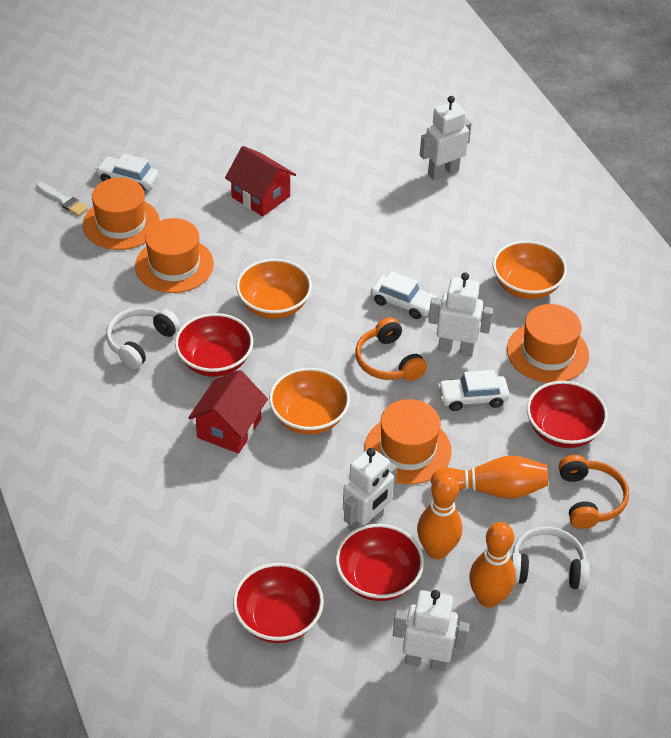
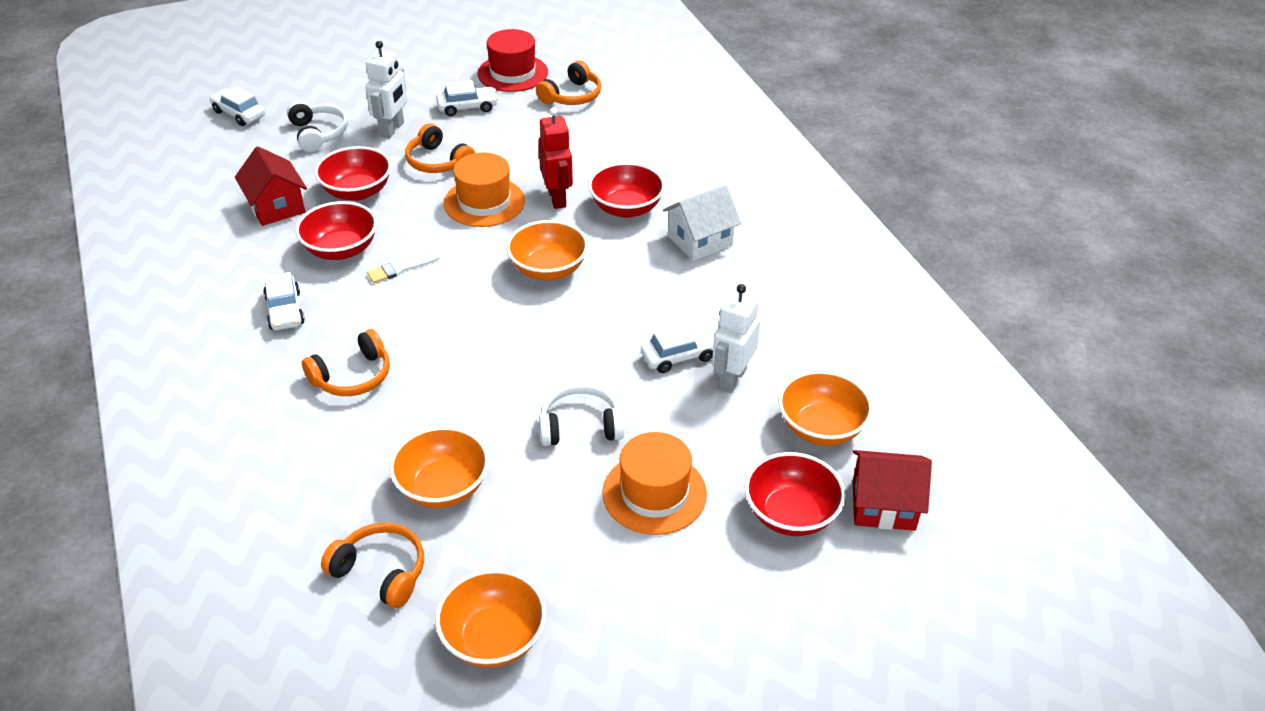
orange bowl: 3 -> 4
orange bowling pin: 3 -> 0
orange hat: 4 -> 2
orange headphones: 2 -> 4
red hat: 0 -> 1
red robot: 0 -> 1
white car: 3 -> 4
white house: 0 -> 1
white robot: 4 -> 2

